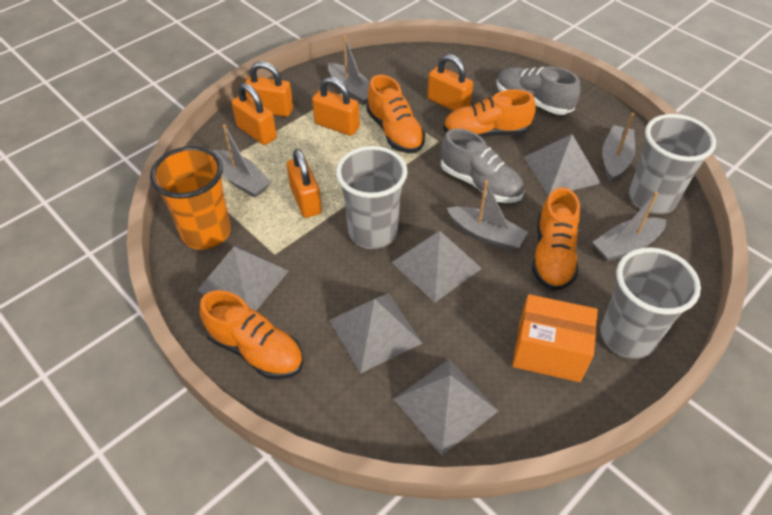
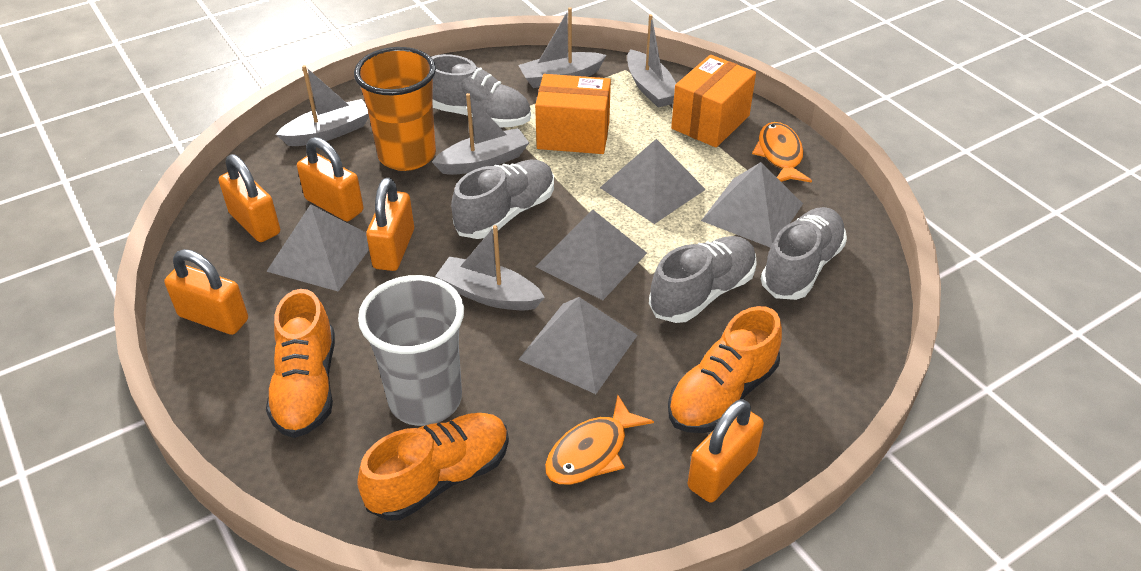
grey cup: 3 -> 1
grey shoe: 2 -> 4
orange box: 1 -> 2
orange fish: 0 -> 2
orange shoe: 4 -> 3

